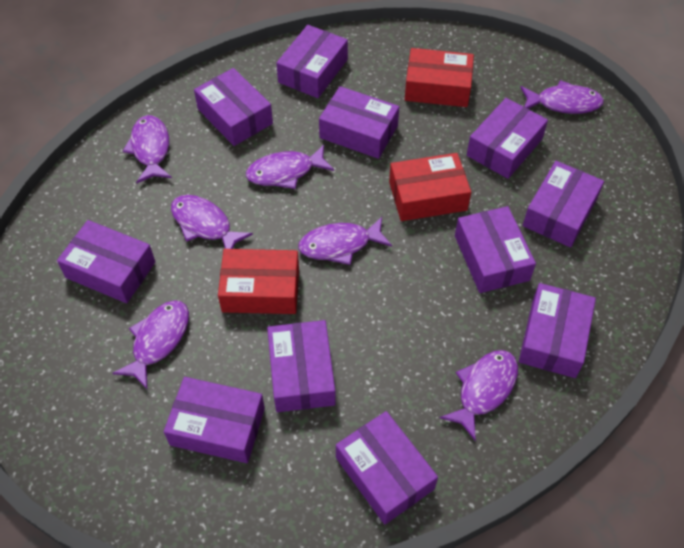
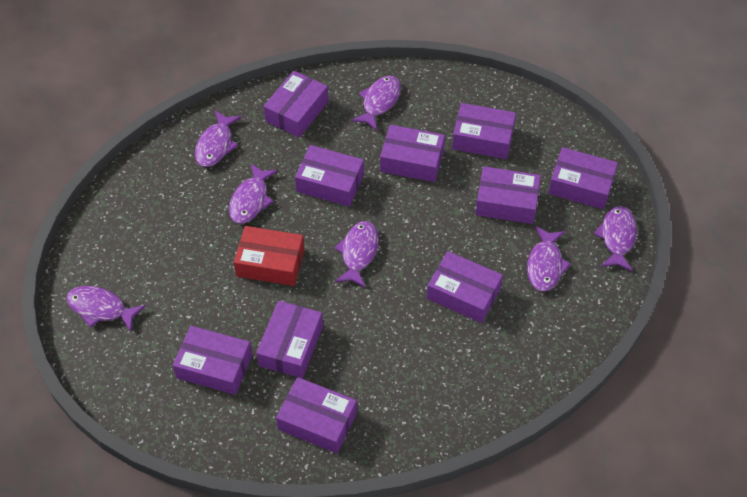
purple box: 11 -> 10
red box: 3 -> 1

